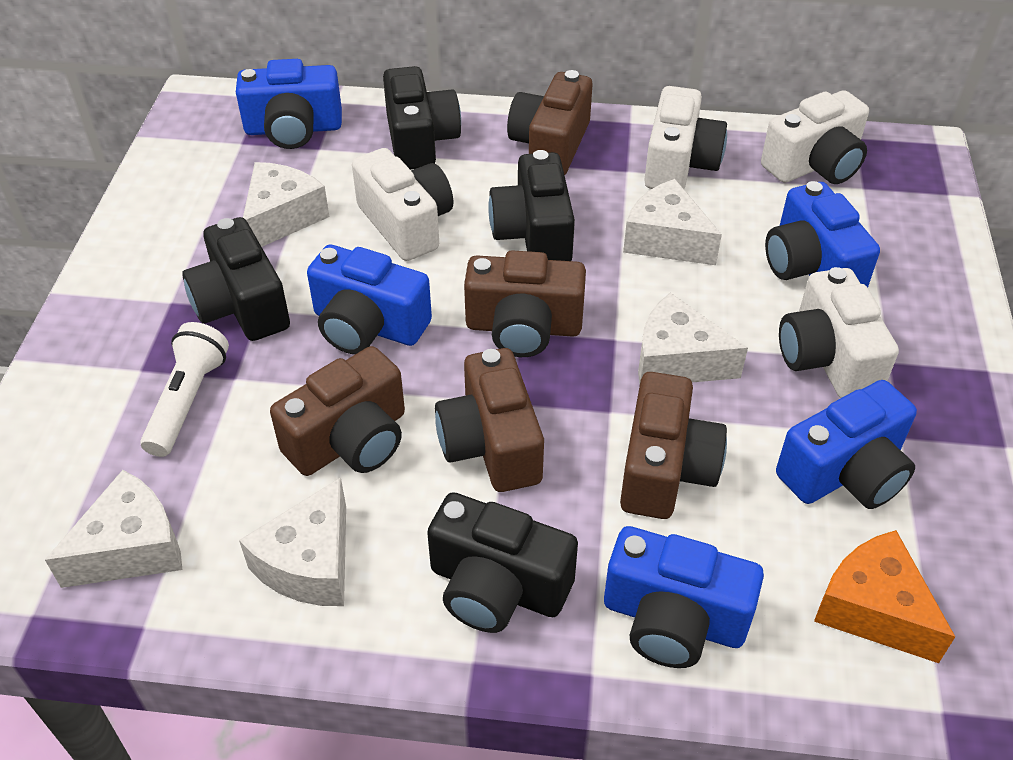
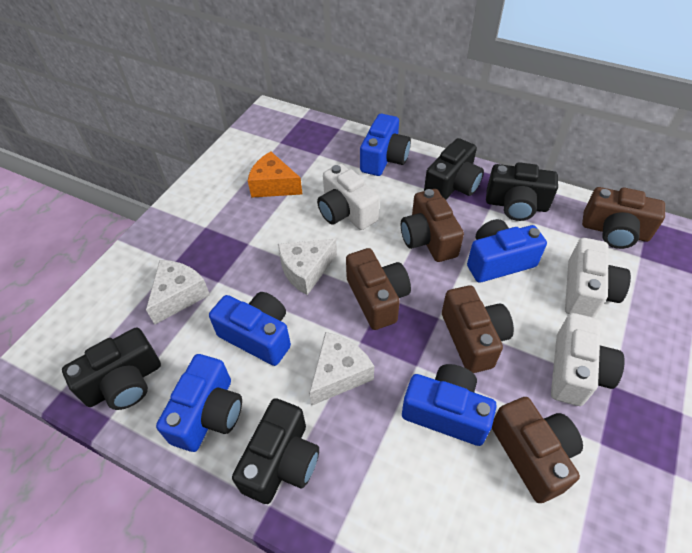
white camera: 4 -> 3
white cheese: 5 -> 3
white flashlight: 1 -> 0

